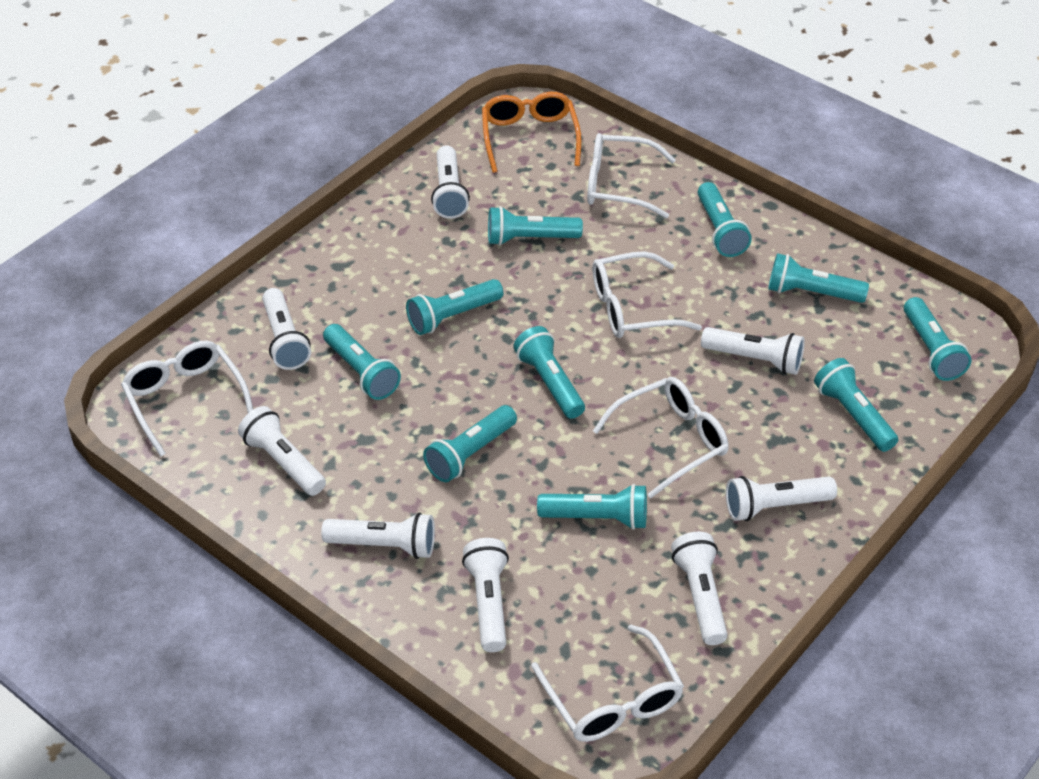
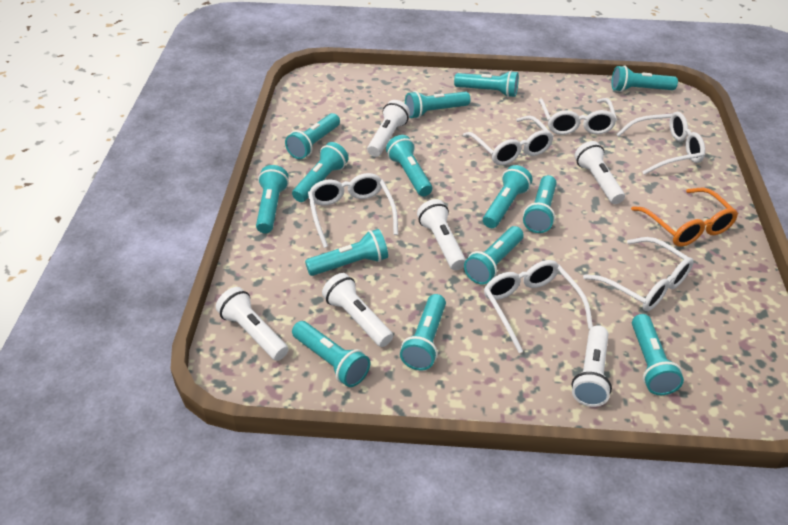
turquoise flashlight: 10 -> 14
white flashlight: 8 -> 6
white glasses: 5 -> 6

